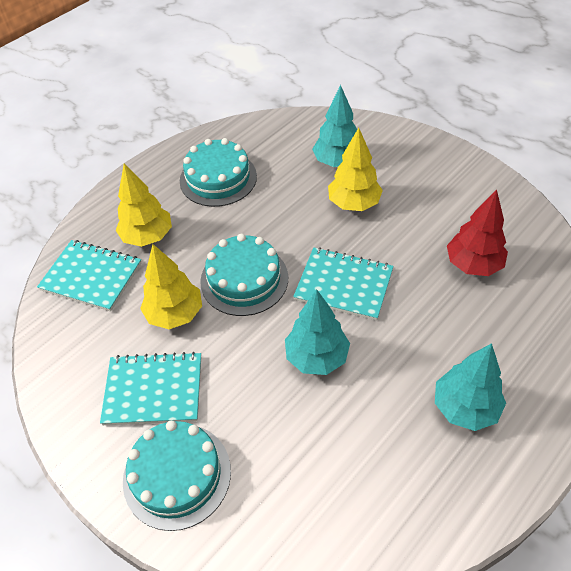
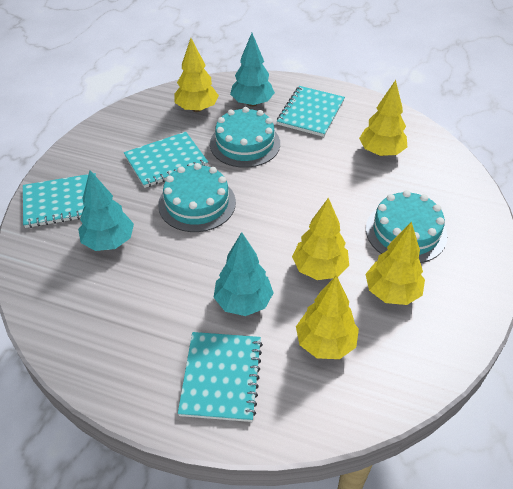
red tree: 1 -> 0
turquoise notebook: 3 -> 4
yellow tree: 3 -> 5

